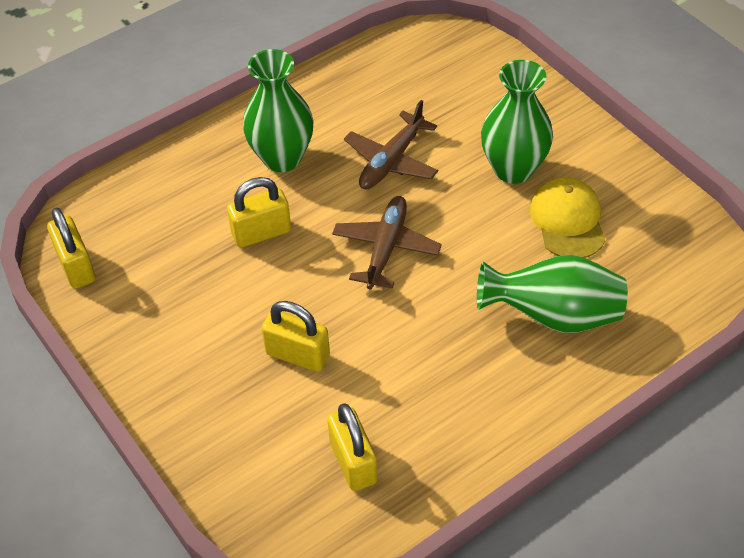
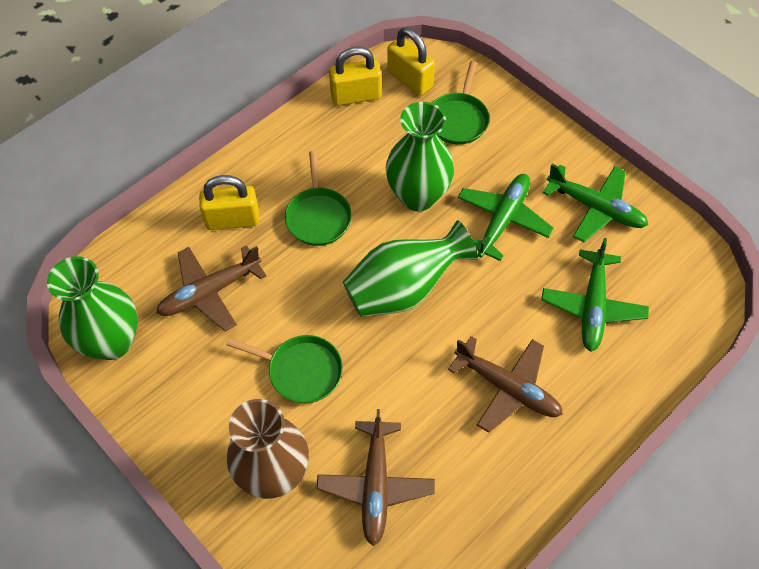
brown plane: 2 -> 3
brown vase: 0 -> 1
green pan: 0 -> 3
green plane: 0 -> 3
yellow cap: 1 -> 0
yellow padlock: 4 -> 3

